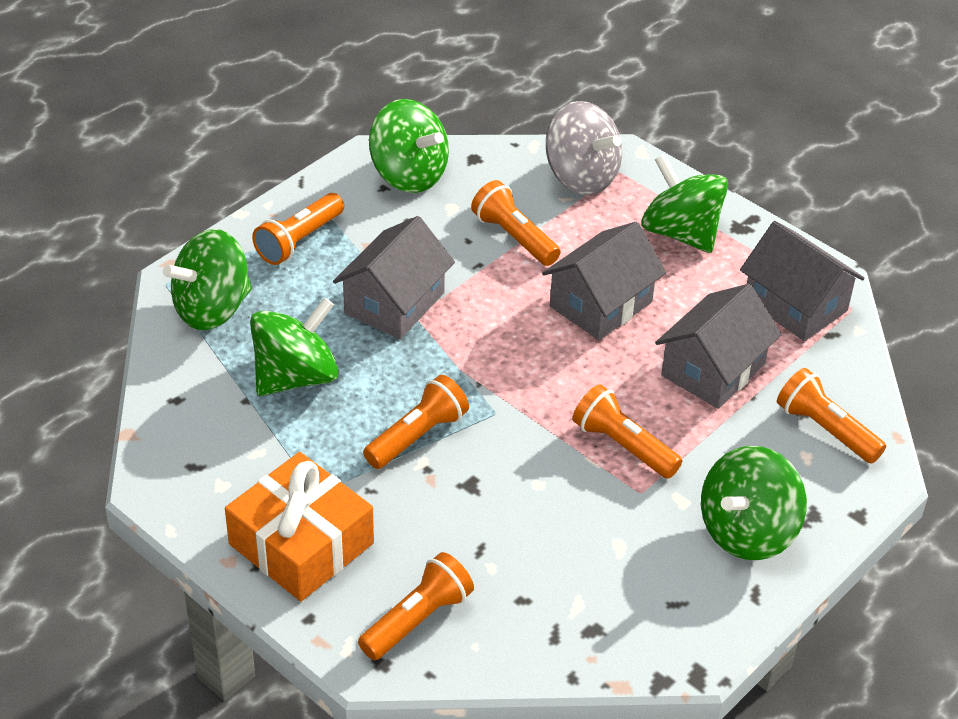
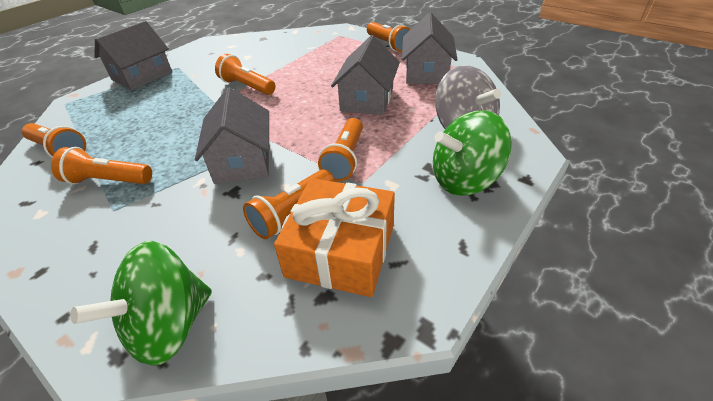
green spinning top: 5 -> 2

